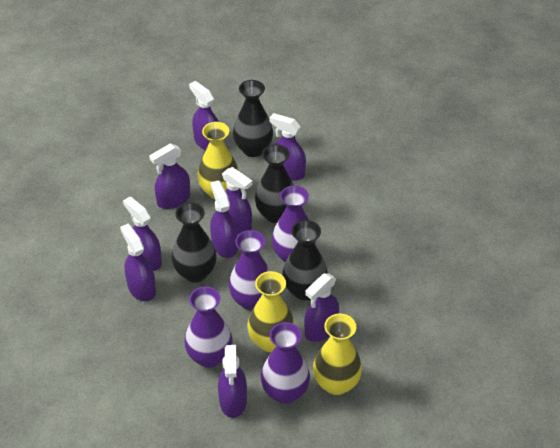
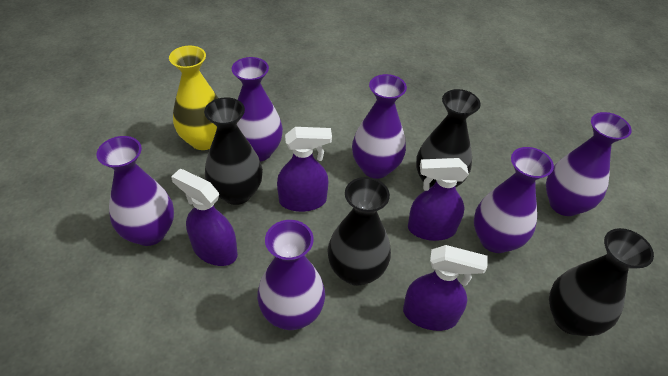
purple spray bottle: 9 -> 4
purple vase: 4 -> 6
yellow vase: 3 -> 1

